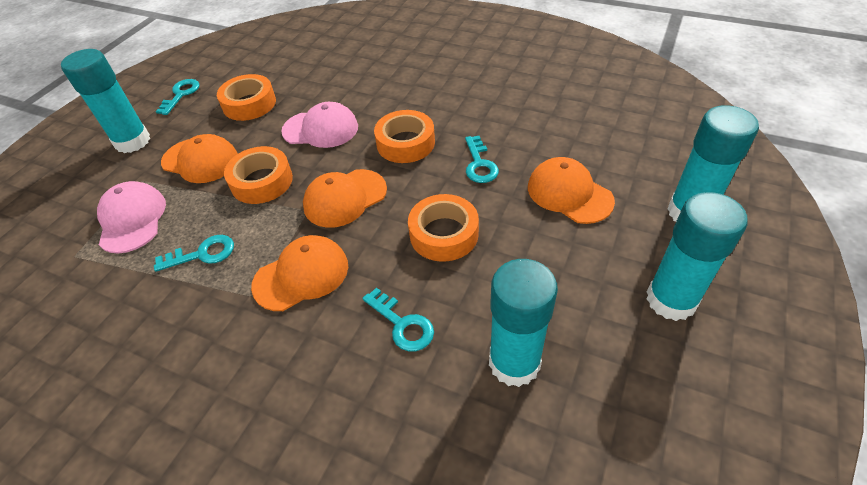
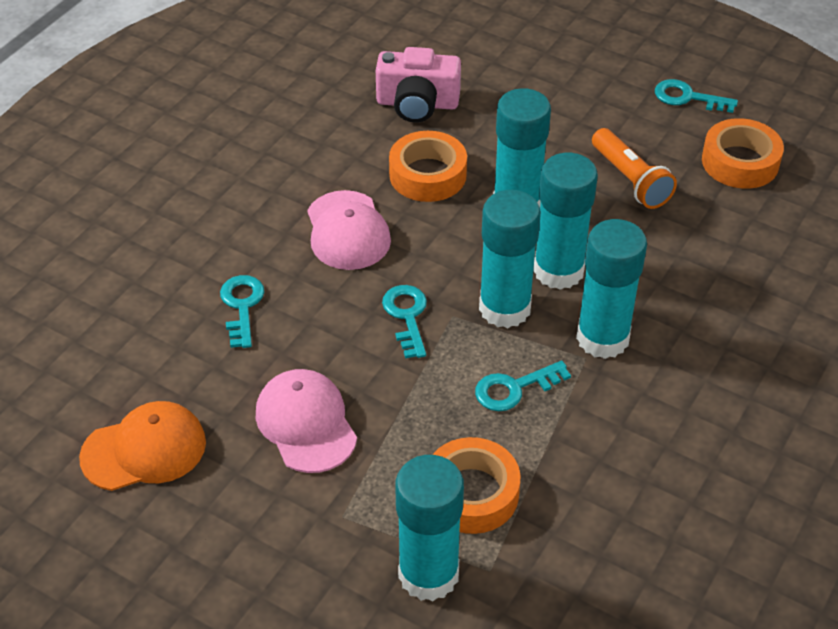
orange cap: 4 -> 1
orange flashlight: 0 -> 1
orange tape: 4 -> 3
pink camera: 0 -> 1
turquoise glue stick: 4 -> 5

